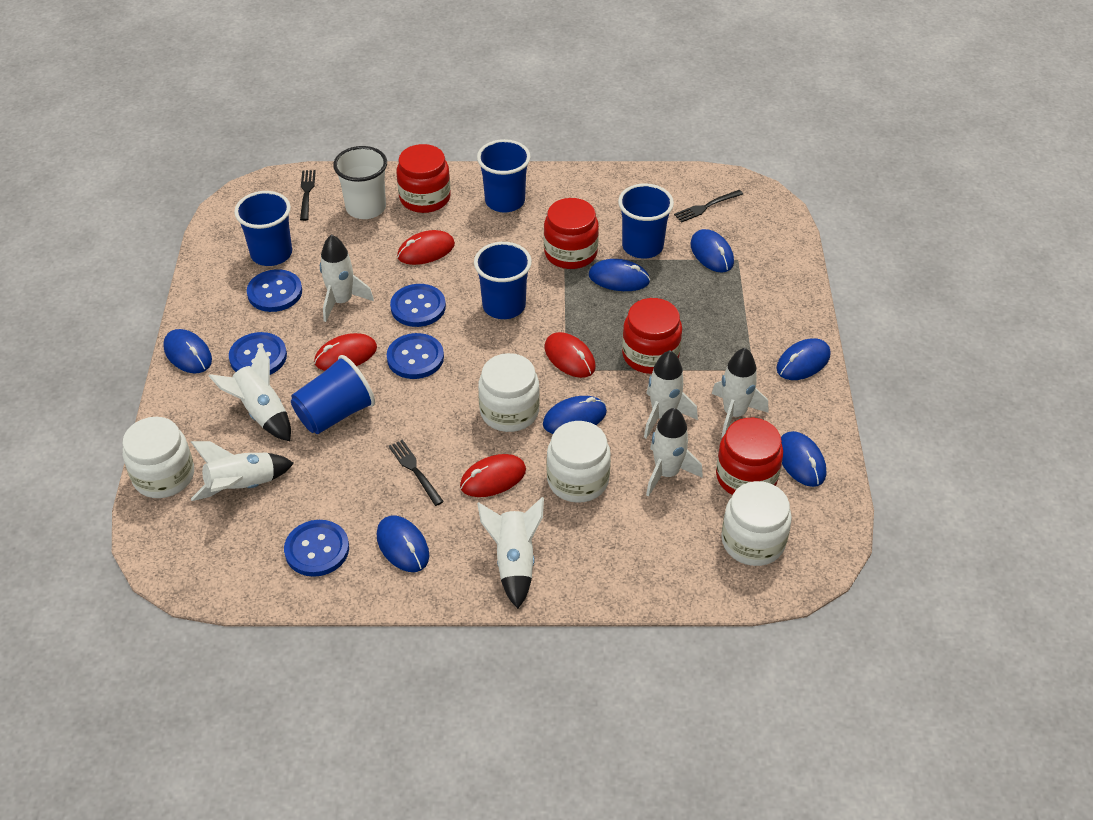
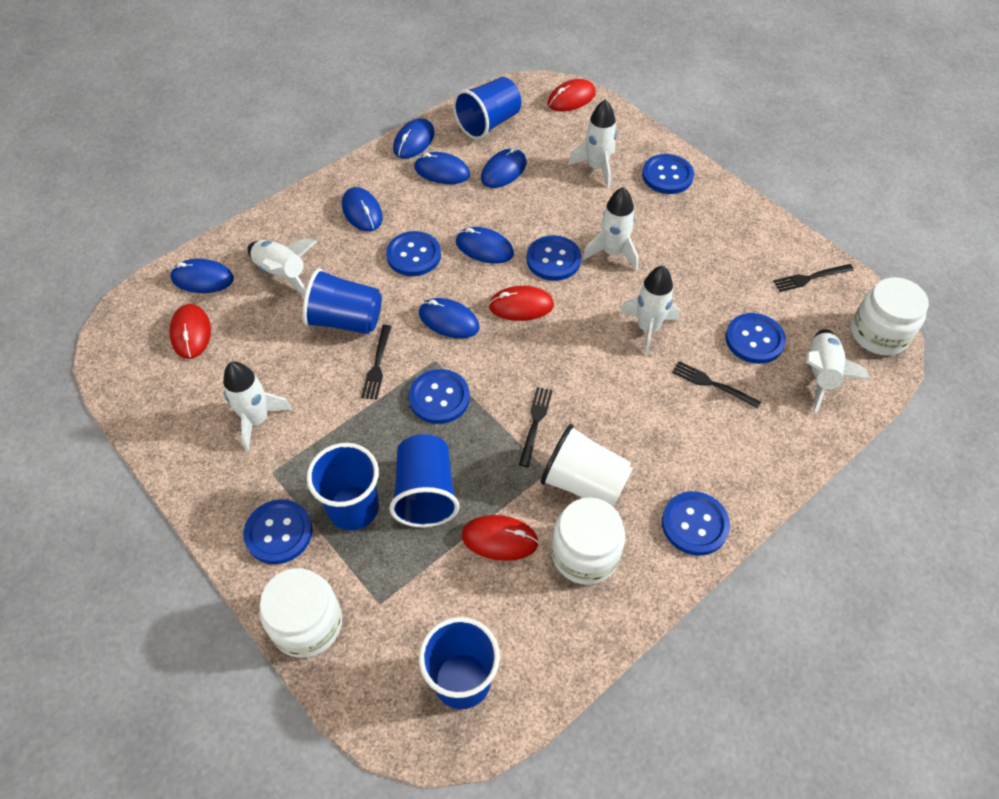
black fork: 3 -> 4
blue button: 5 -> 7
red jar: 4 -> 0
white jar: 4 -> 3
white rocket: 7 -> 6

